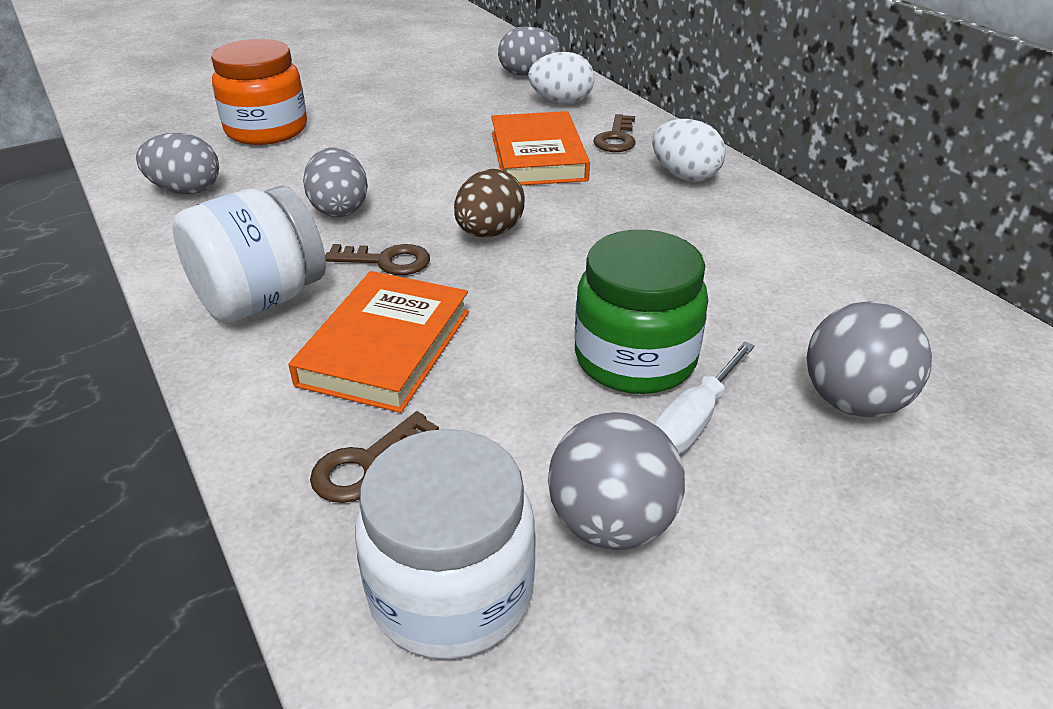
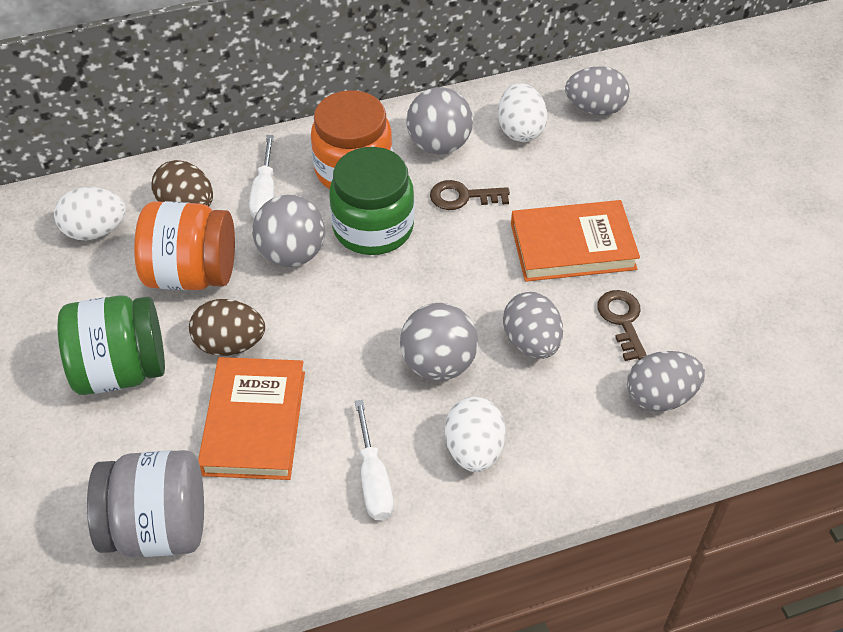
brown egg: 1 -> 2
brown key: 3 -> 2
green jar: 1 -> 2
grey ball: 2 -> 3
grey jar: 0 -> 1
orange jar: 1 -> 2
white egg: 2 -> 3
white jar: 2 -> 0
white screwdriver: 1 -> 2

